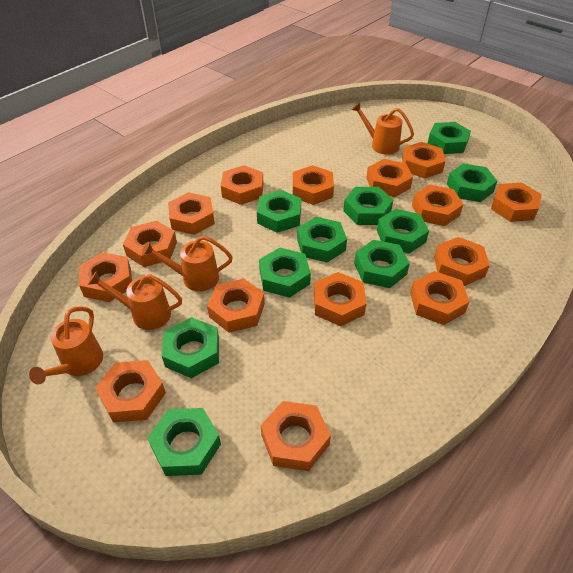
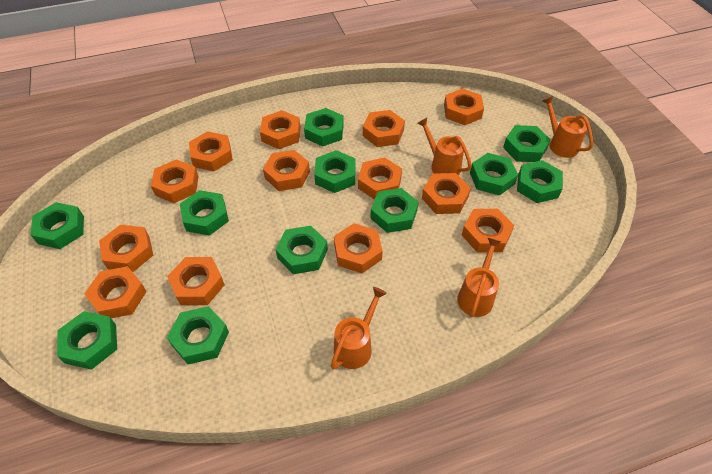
green nut: 10 -> 11
orange nut: 15 -> 13

